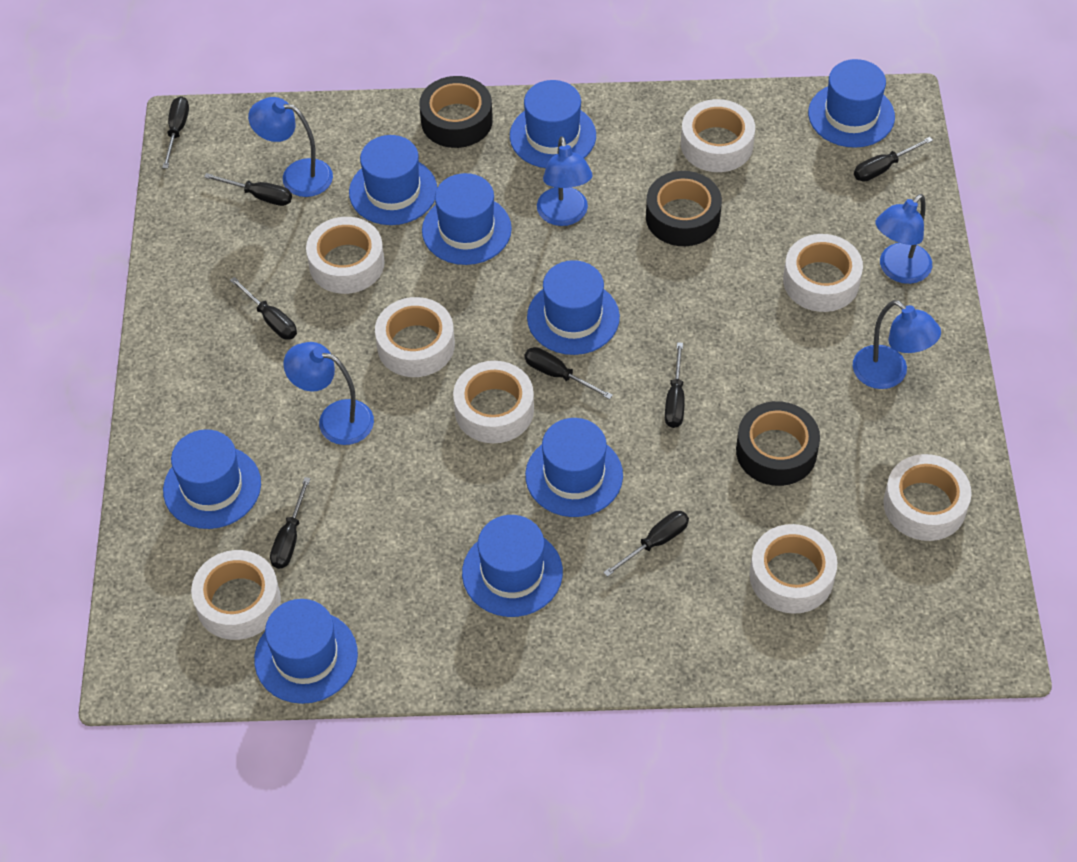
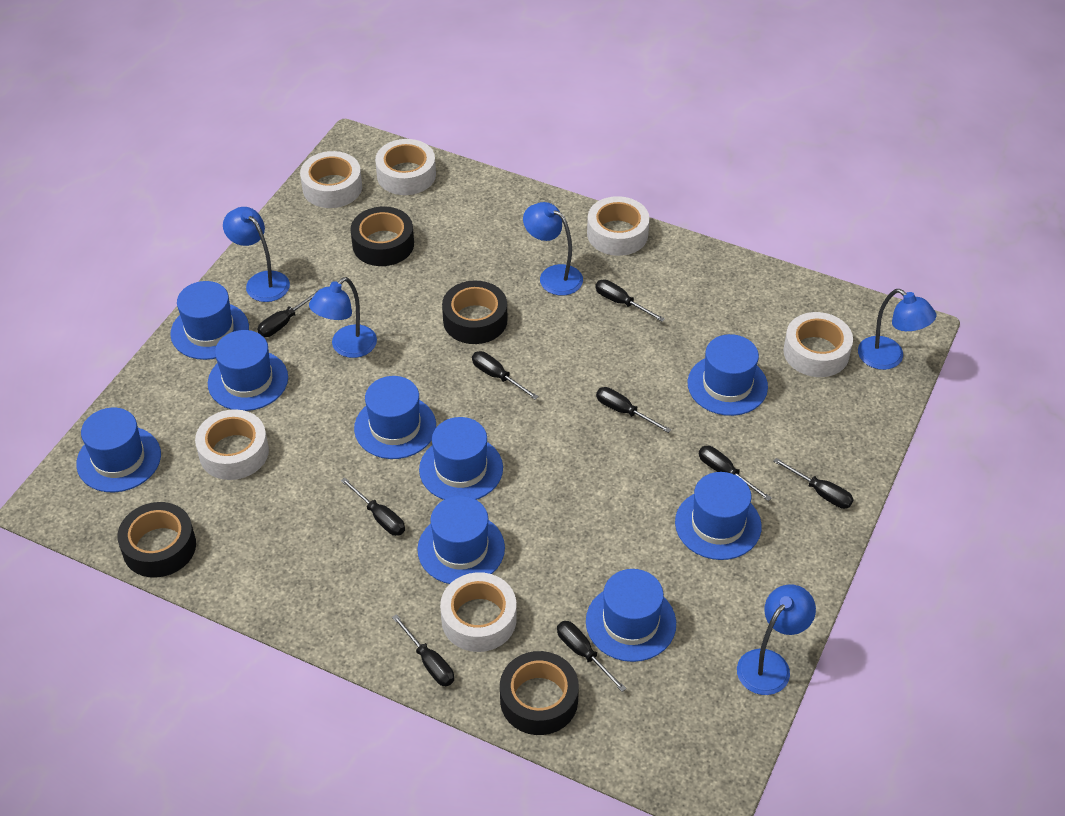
black screwdriver: 8 -> 9
black tape: 3 -> 4
white tape: 8 -> 6

